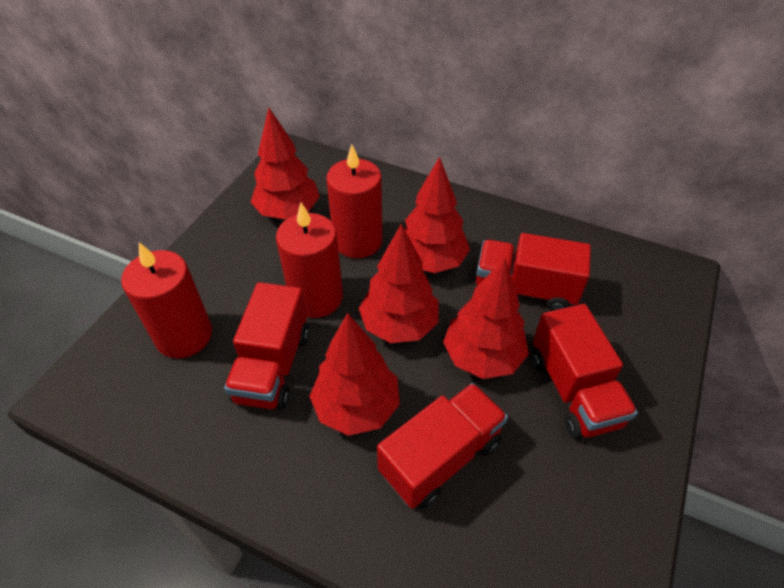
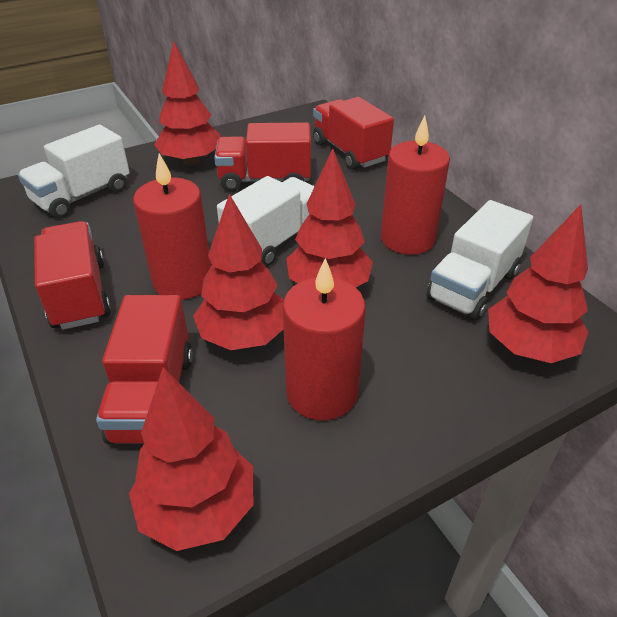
white truck: 0 -> 3

